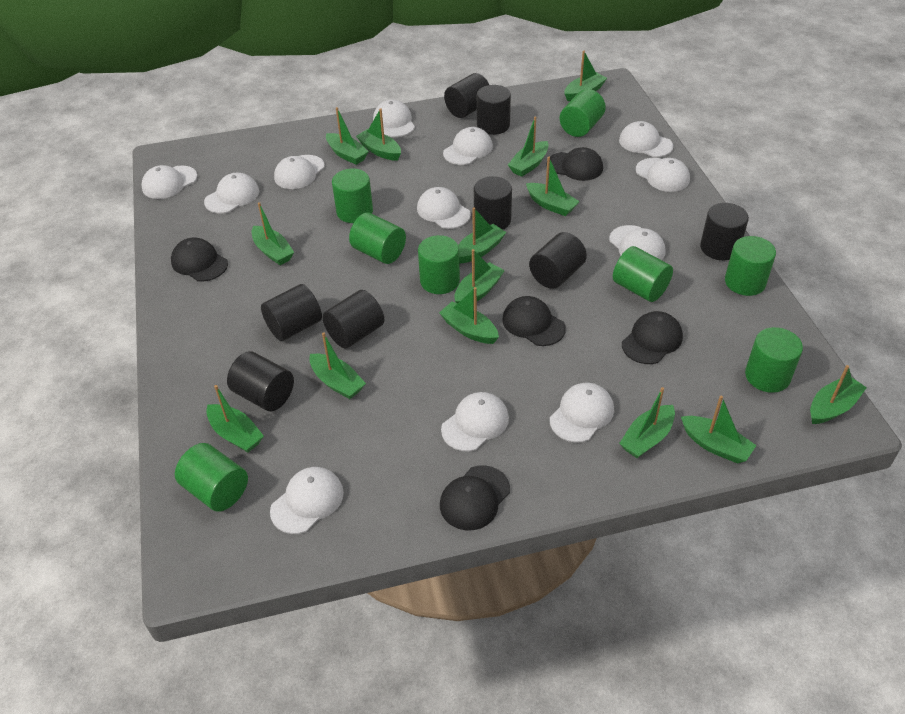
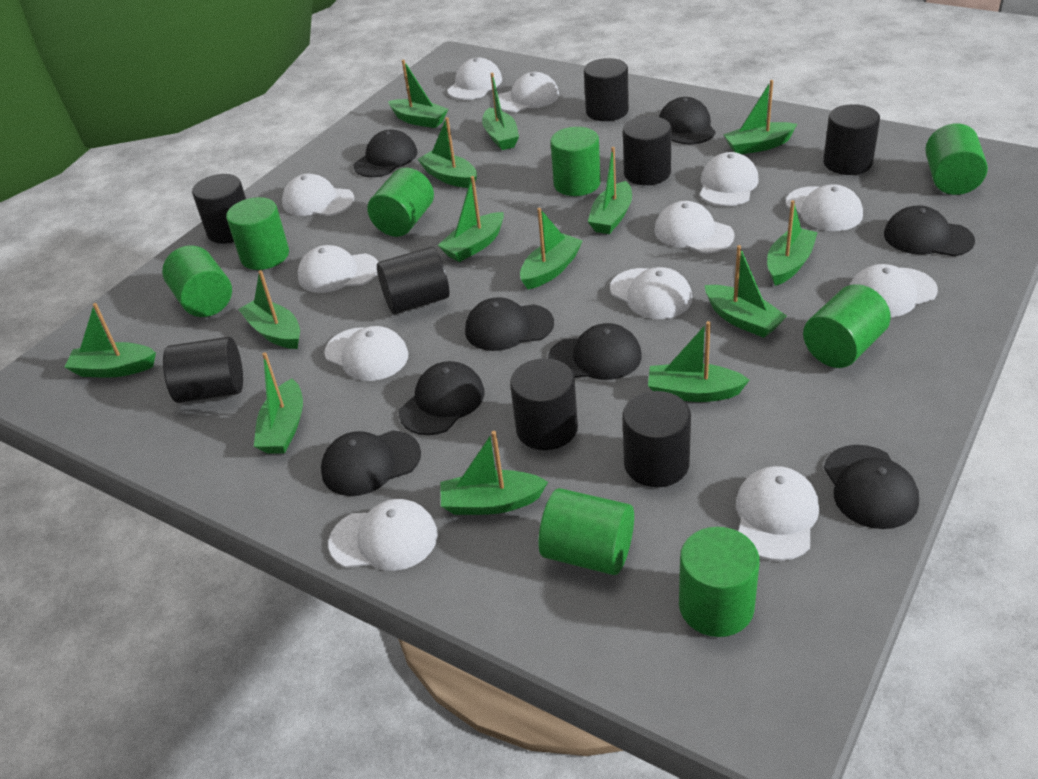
black cap: 5 -> 8

